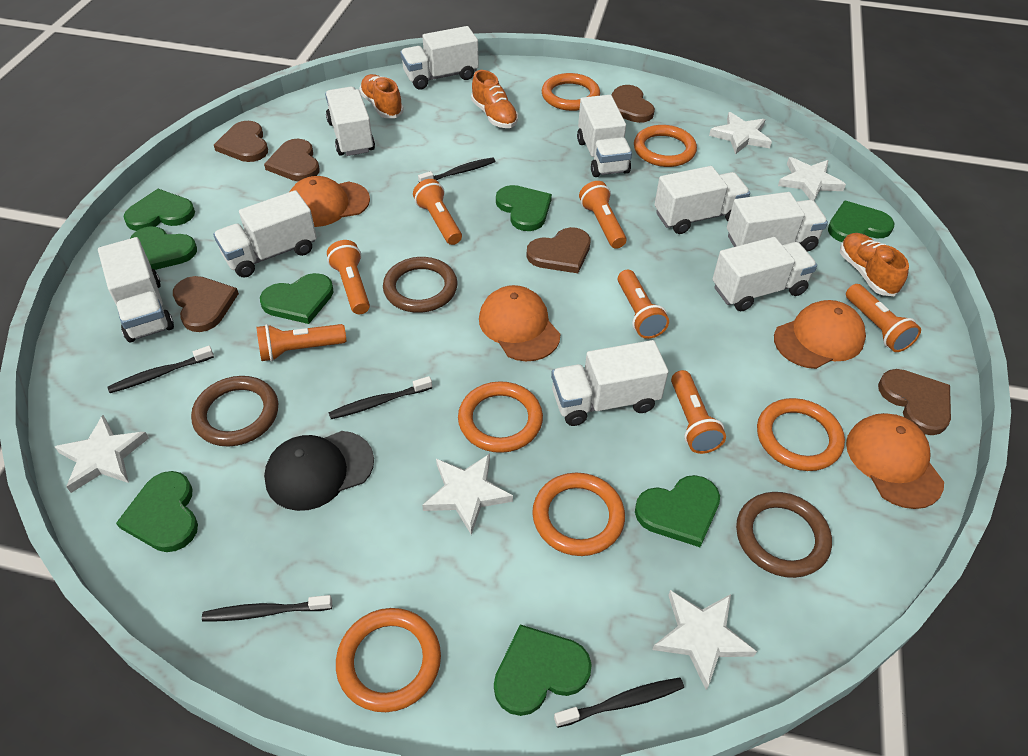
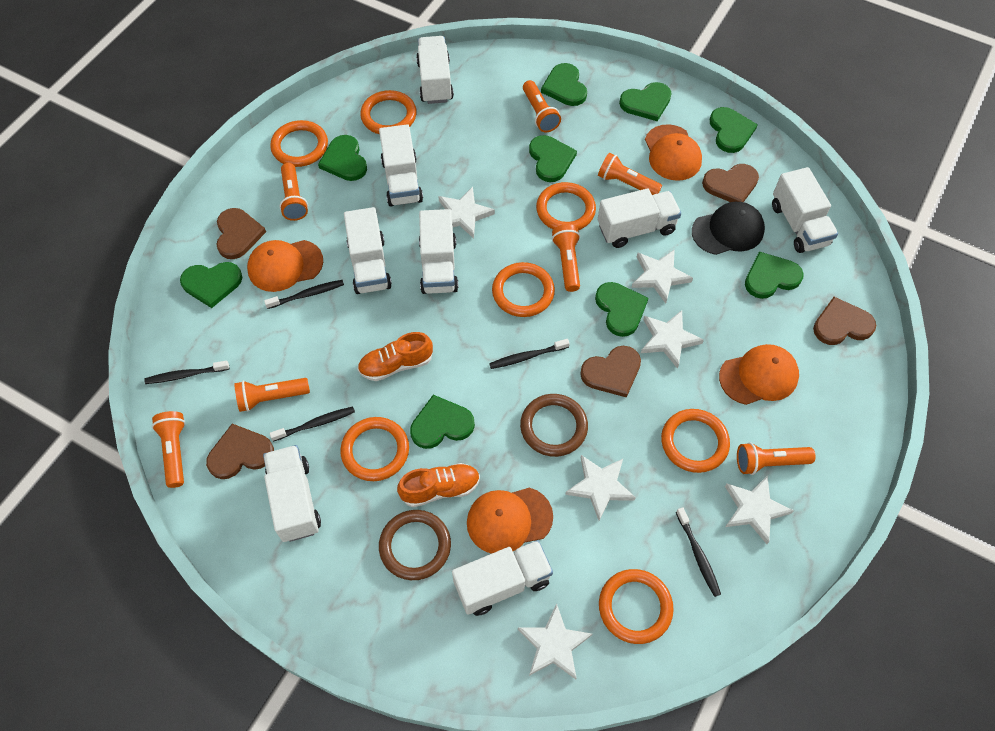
brown heart: 6 -> 5
brown ring: 3 -> 2
green heart: 8 -> 9
orange ring: 6 -> 7
orange shoe: 3 -> 2
white star: 5 -> 6
white truck: 9 -> 8

